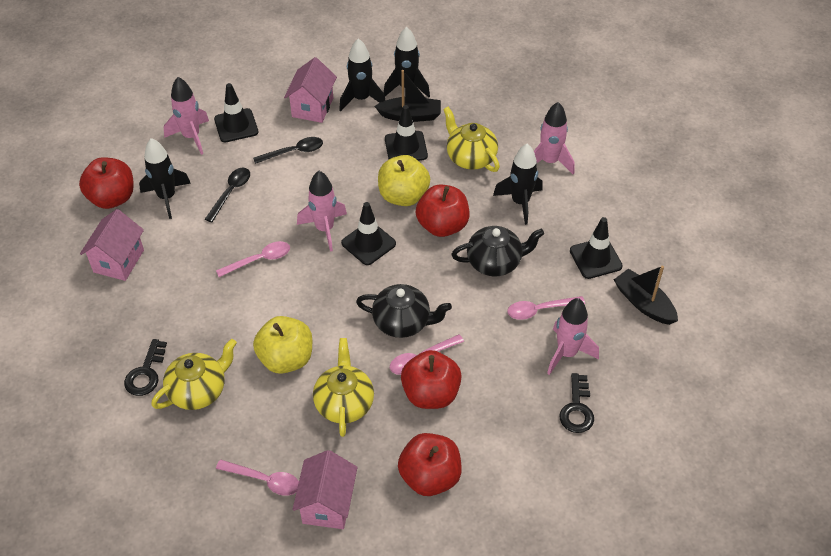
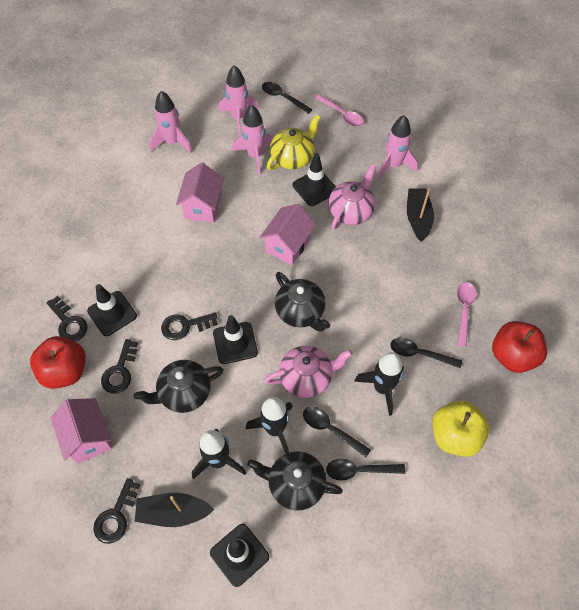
black key: 2 -> 4
black rocket: 4 -> 3
black spoon: 2 -> 4
black teapot: 2 -> 3
pink spoon: 4 -> 2
pink teapot: 0 -> 2
red apple: 4 -> 2
yellow apple: 2 -> 1
yellow teapot: 3 -> 1

